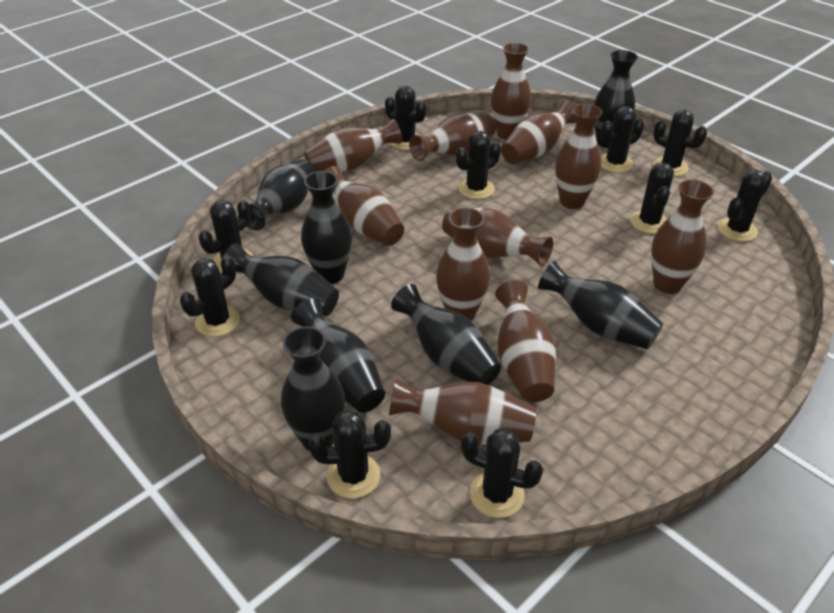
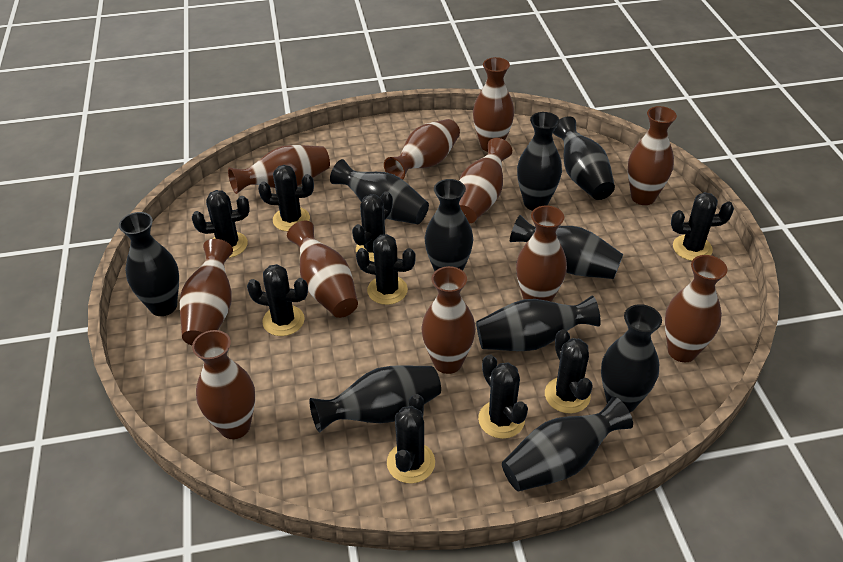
black cactus: 10 -> 9
black vase: 8 -> 10

